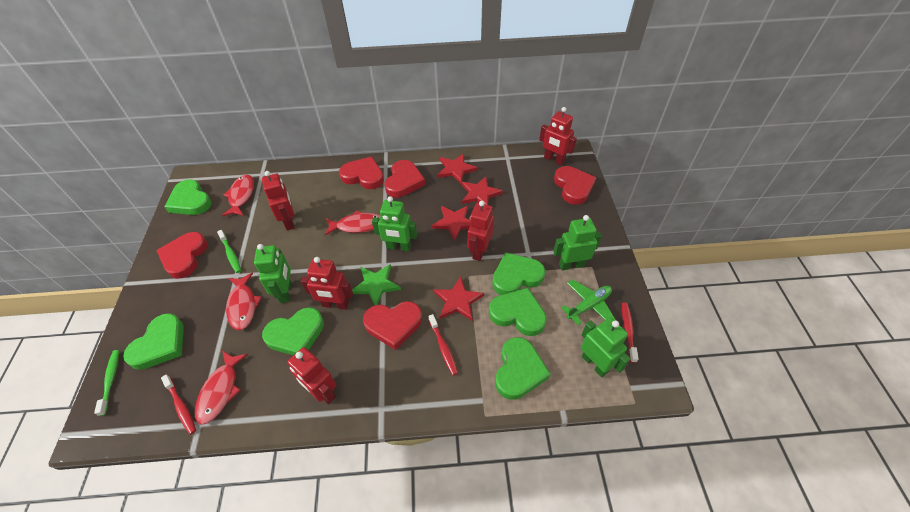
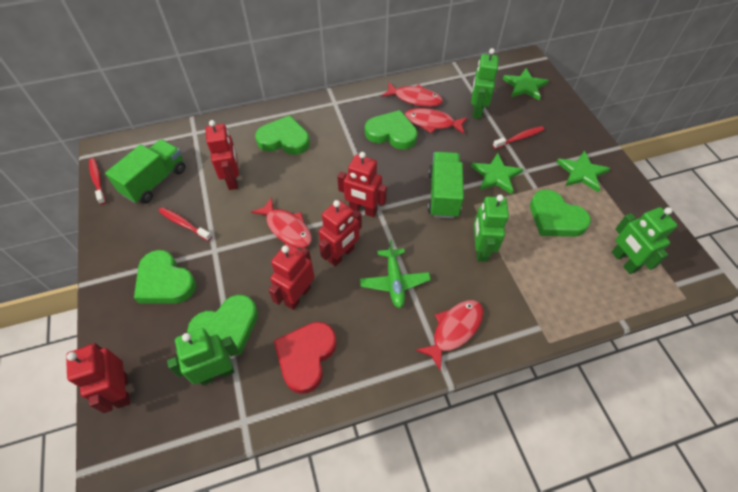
green heart: 6 -> 5
green star: 1 -> 3
green toothbrush: 2 -> 0
green truck: 0 -> 2
red heart: 5 -> 1
red star: 4 -> 0

